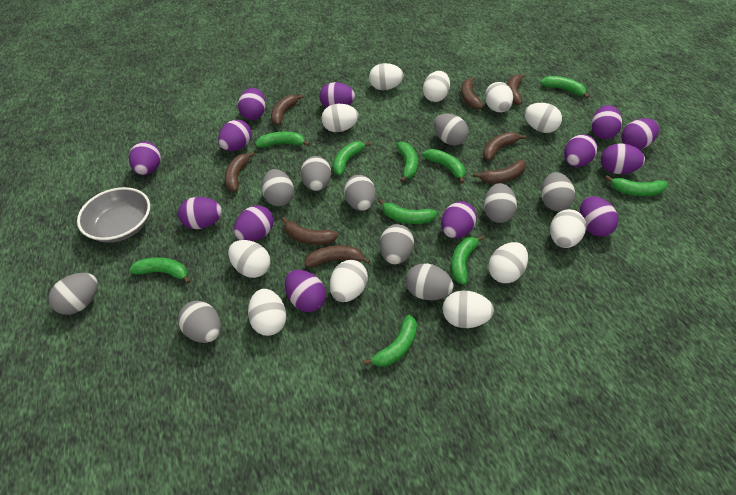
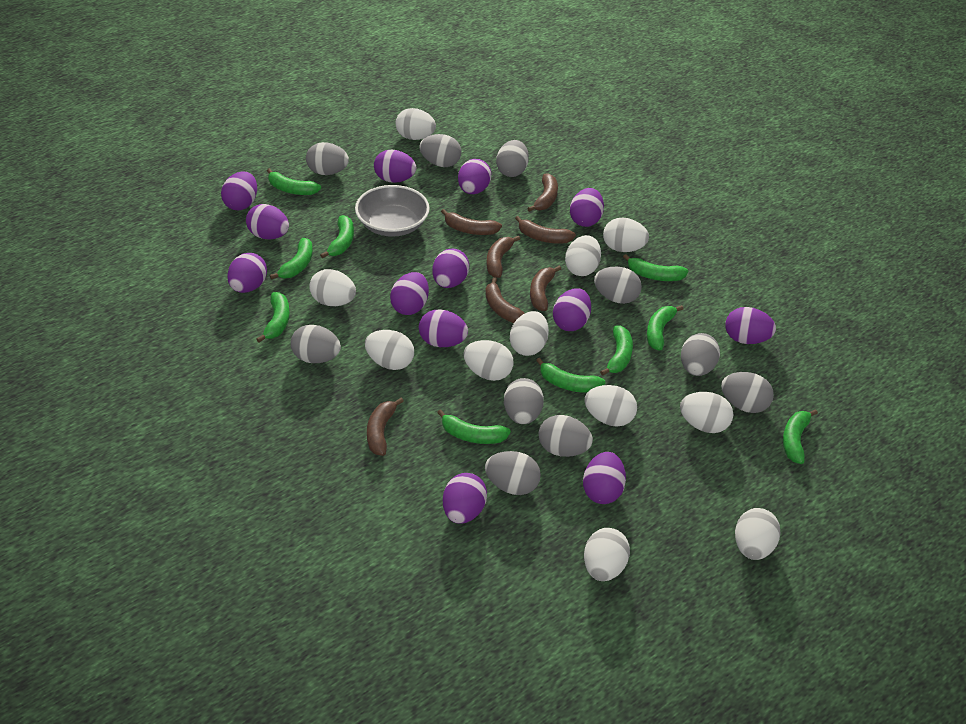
brown banana: 8 -> 7

